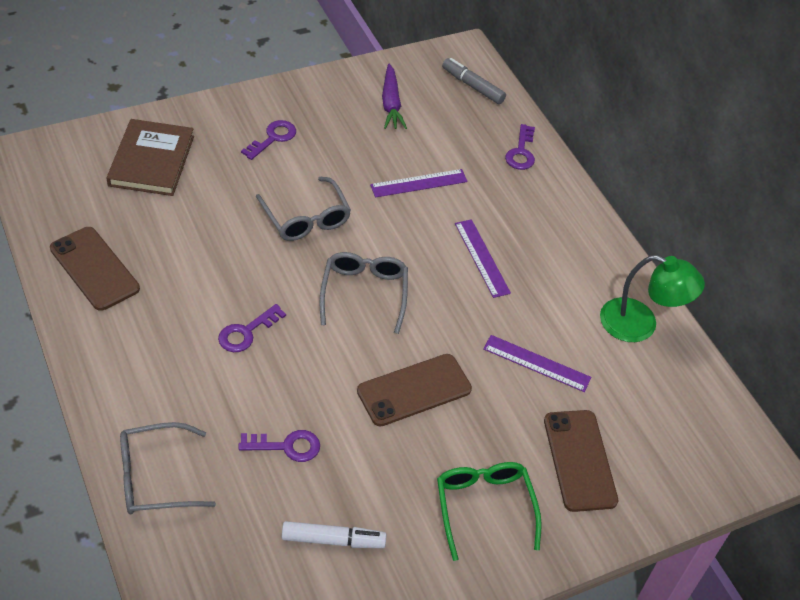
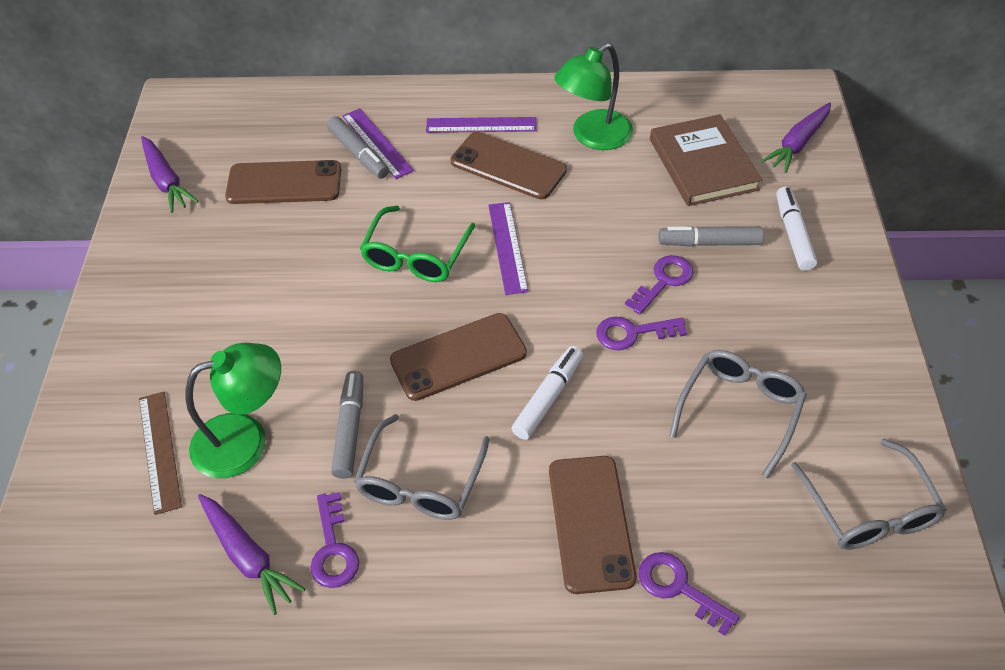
brown phone: 3 -> 4
brown ruler: 0 -> 1
green lamp: 1 -> 2
grey marker: 1 -> 3
purple carrot: 1 -> 3
white marker: 1 -> 2

